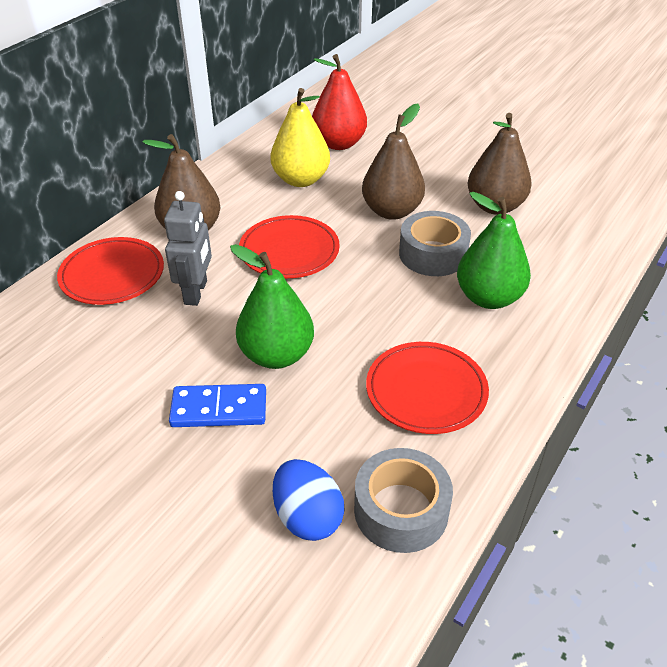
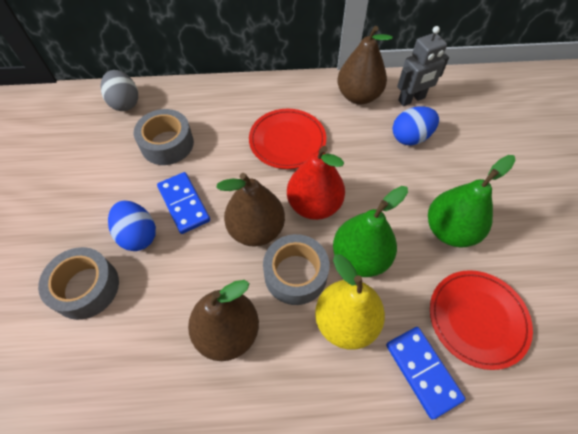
blue domino: 1 -> 2
blue egg: 1 -> 2
grey egg: 0 -> 1
grey tape: 2 -> 3
red plate: 3 -> 2

